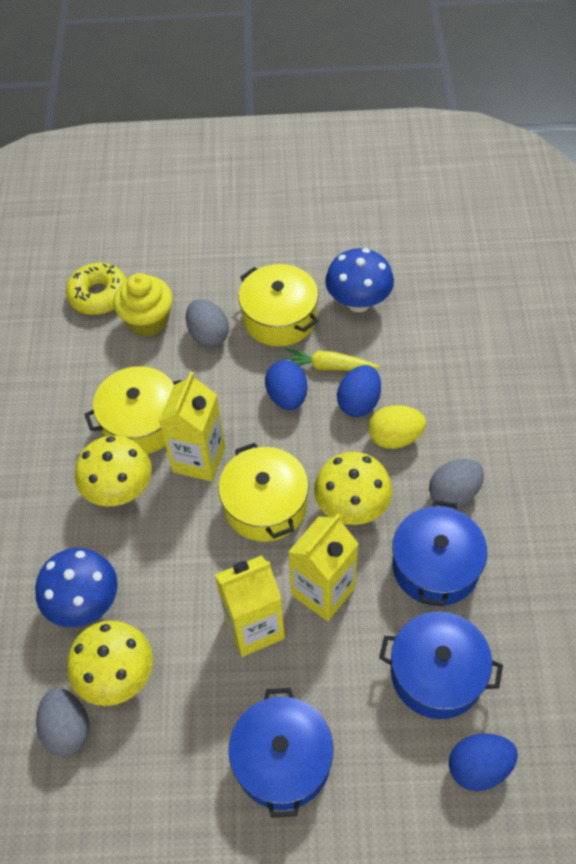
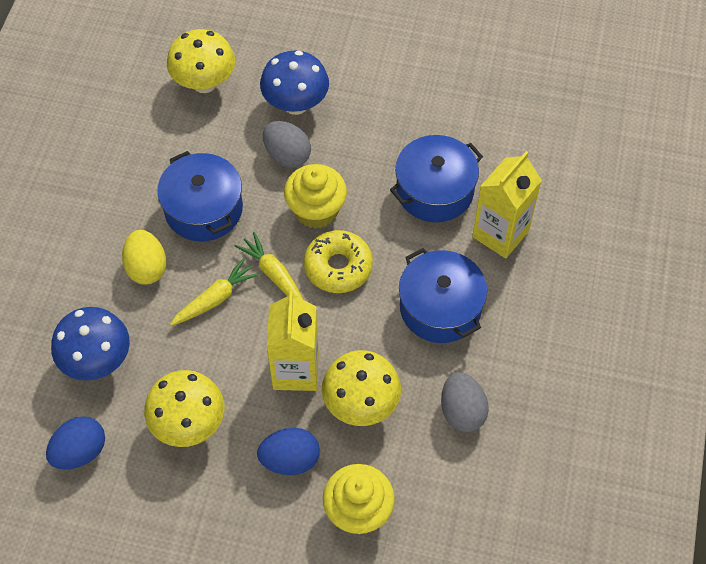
blue egg: 3 -> 2
grey egg: 3 -> 2
yellow carrot: 1 -> 2
yellow carton: 3 -> 2
yellow cupcake: 1 -> 2
yellow pot: 3 -> 0

